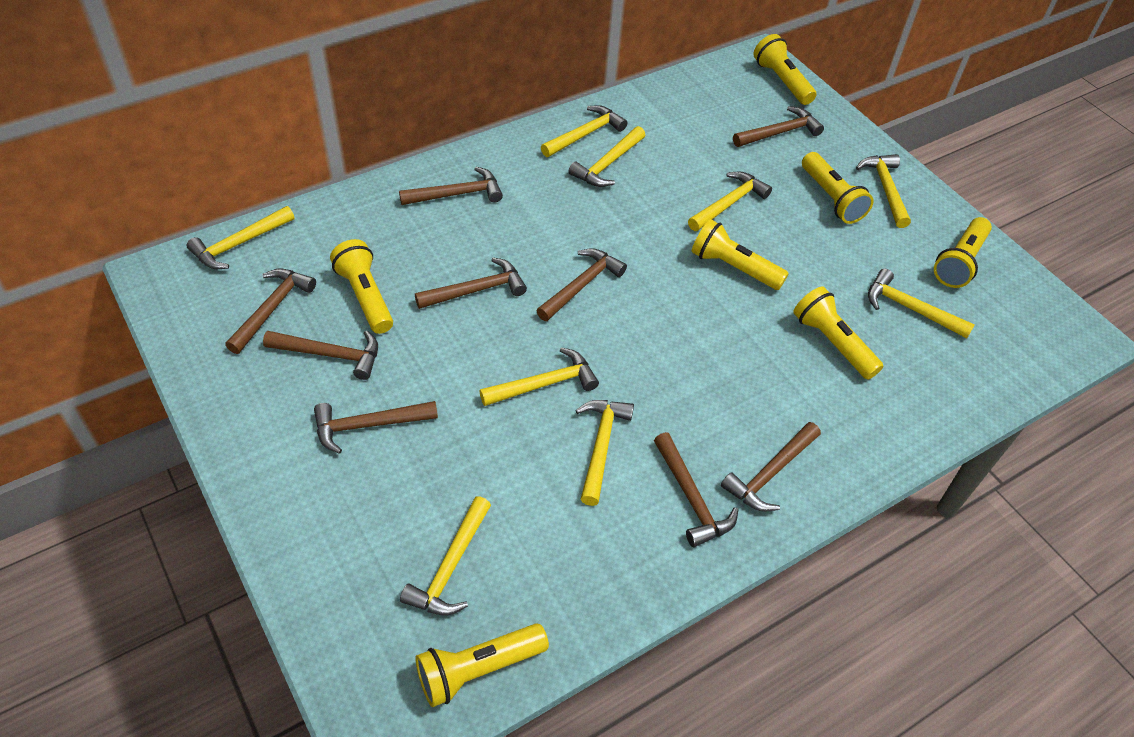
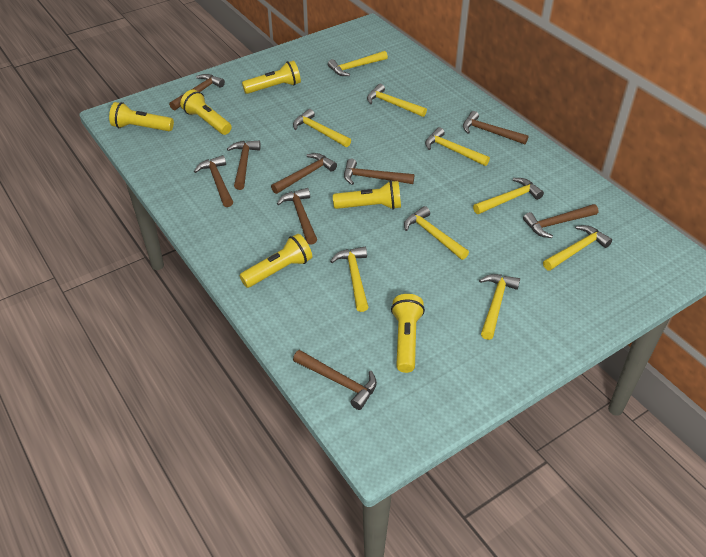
yellow flashlight: 7 -> 6

